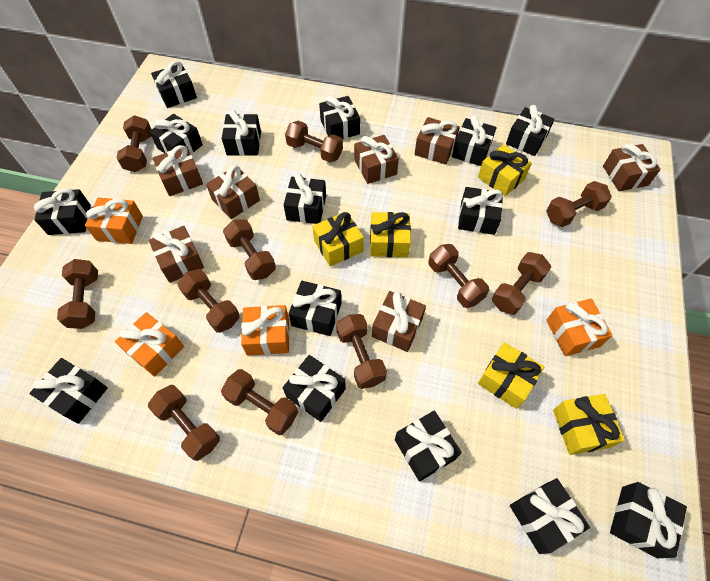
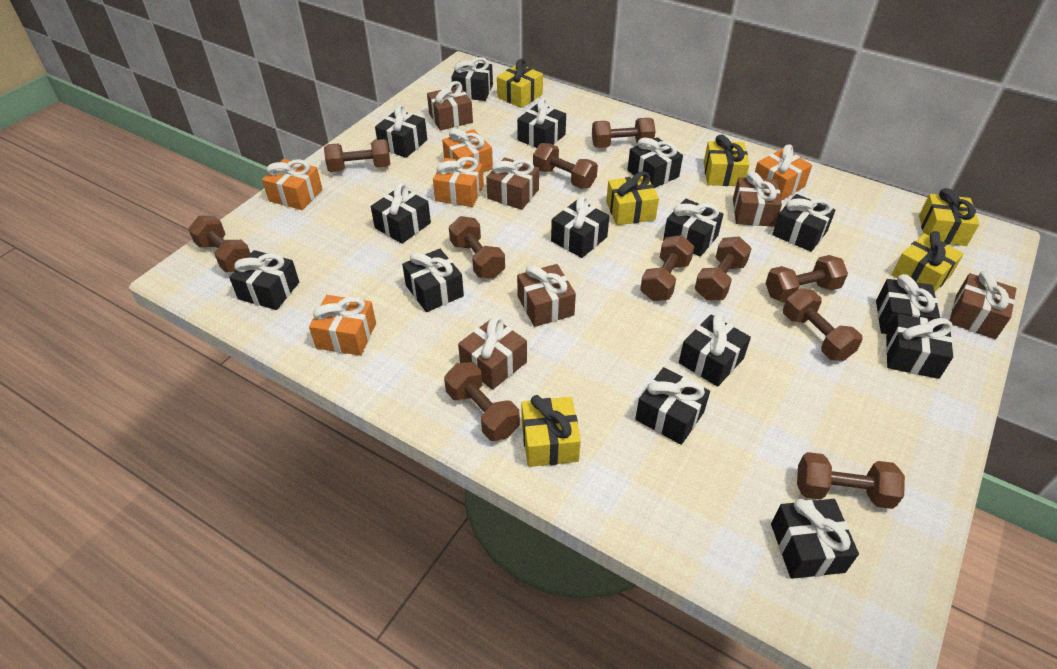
brown gift: 7 -> 6
orange gift: 4 -> 5
yellow gift: 5 -> 6

